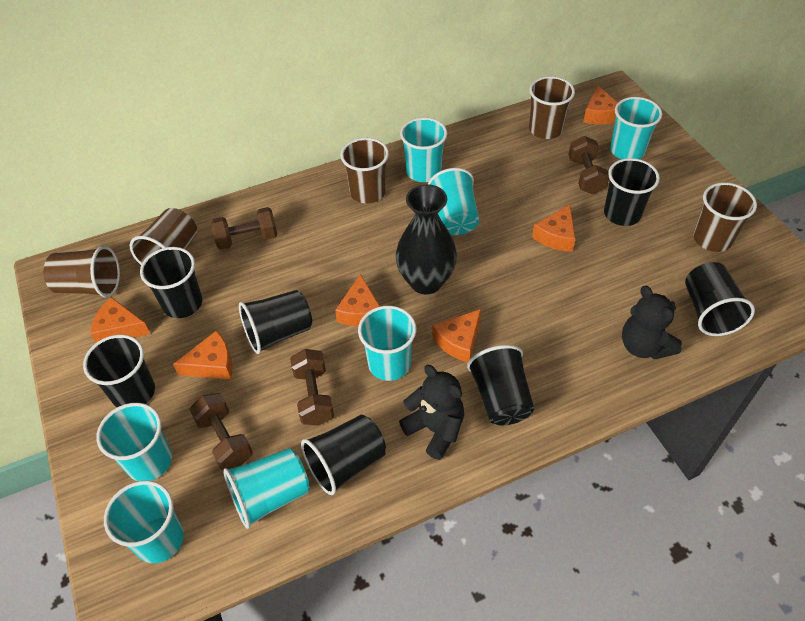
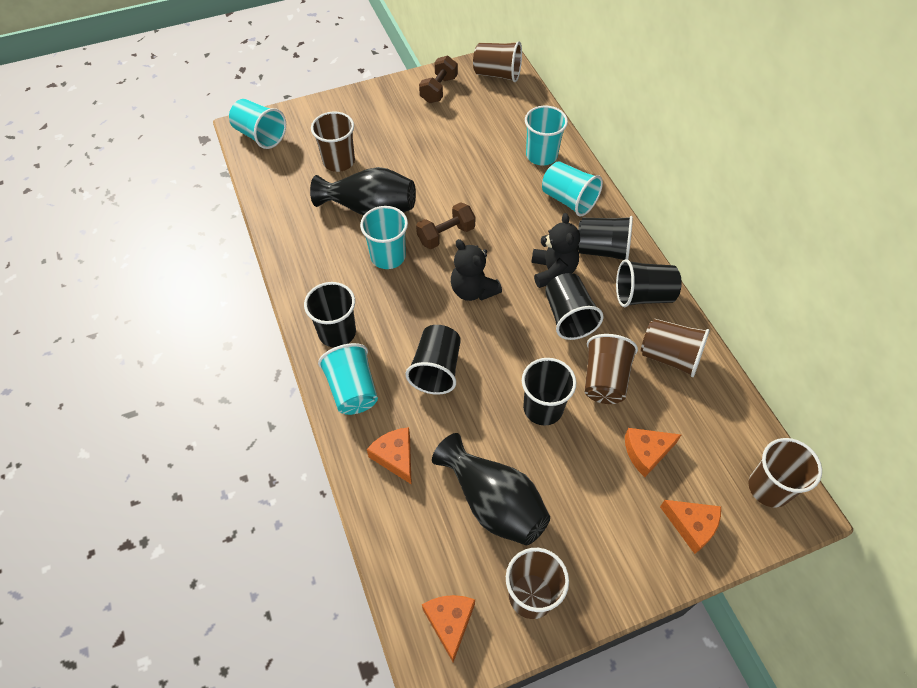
black cup: 7 -> 6
black vase: 1 -> 2
brown cup: 5 -> 6
brown dumbbell: 4 -> 2
orange cheese: 6 -> 4
turquoise cup: 7 -> 5

